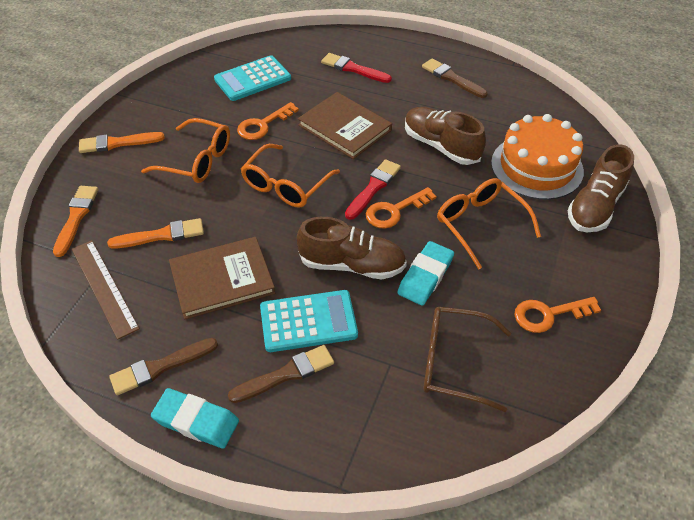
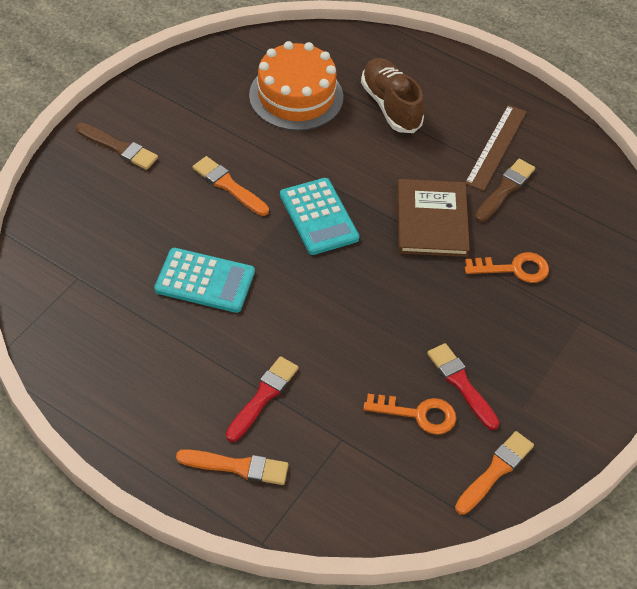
brown book: 2 -> 1
brown brush: 3 -> 2
brown glasses: 1 -> 0
brown shoe: 3 -> 1
orange glasses: 3 -> 0
orange key: 3 -> 2
turquoise eraser: 2 -> 0

